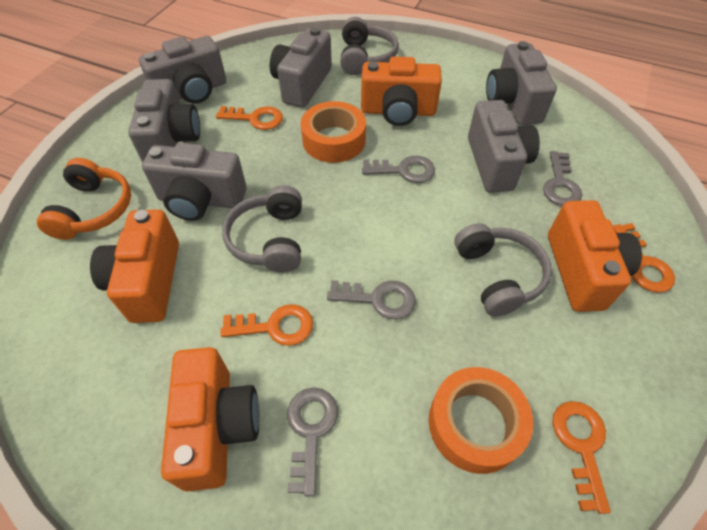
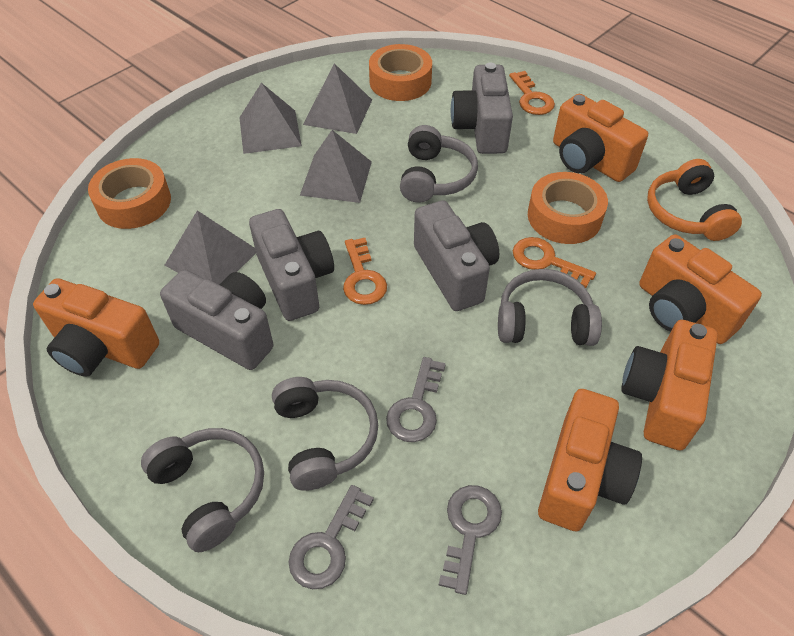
grey camera: 6 -> 4
grey headphones: 3 -> 4
grey key: 4 -> 3
grey pyramid: 0 -> 4
orange camera: 4 -> 5
orange key: 4 -> 3
orange tape: 2 -> 3

